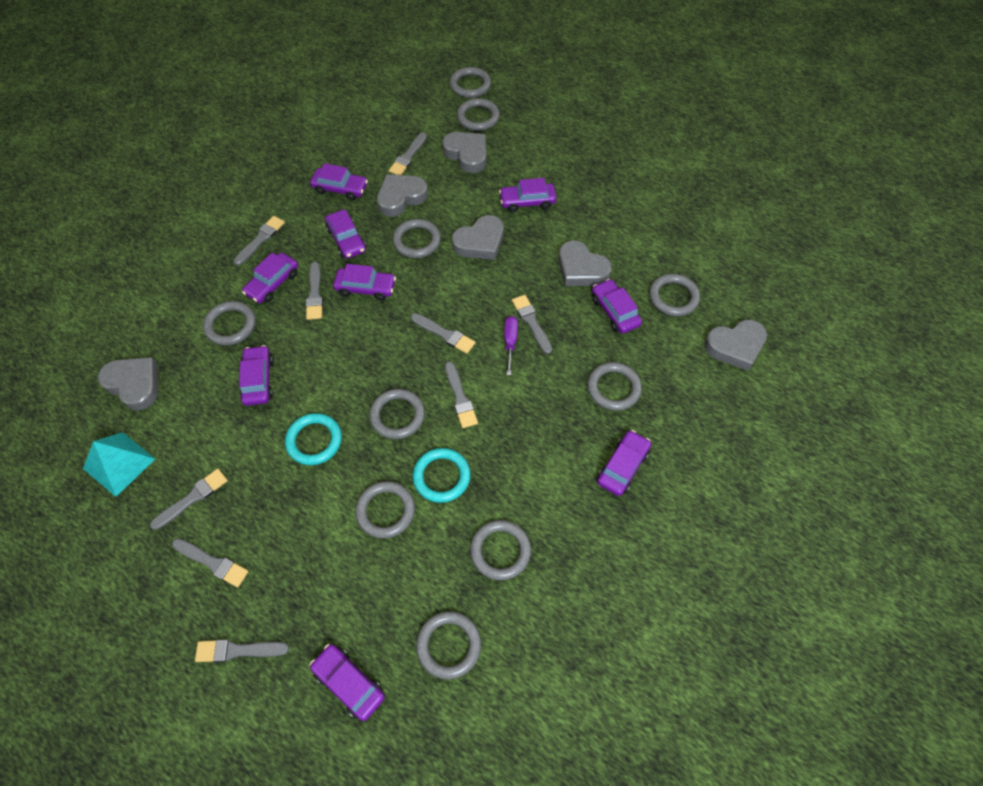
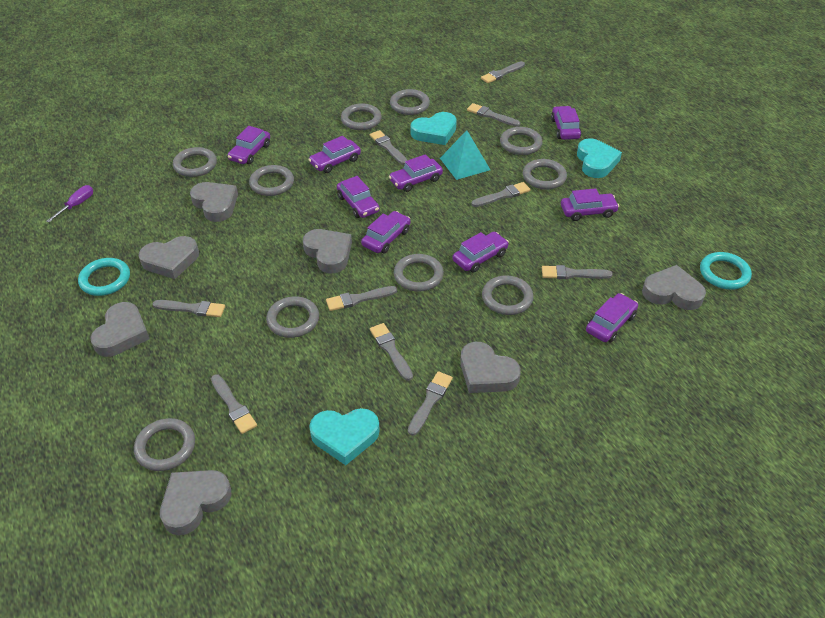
grey brush: 9 -> 10
grey heart: 6 -> 7
turquoise heart: 0 -> 3

